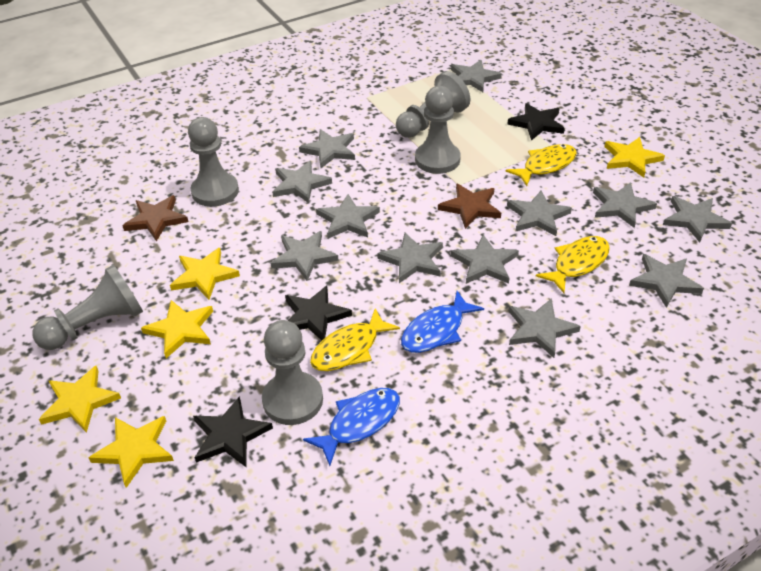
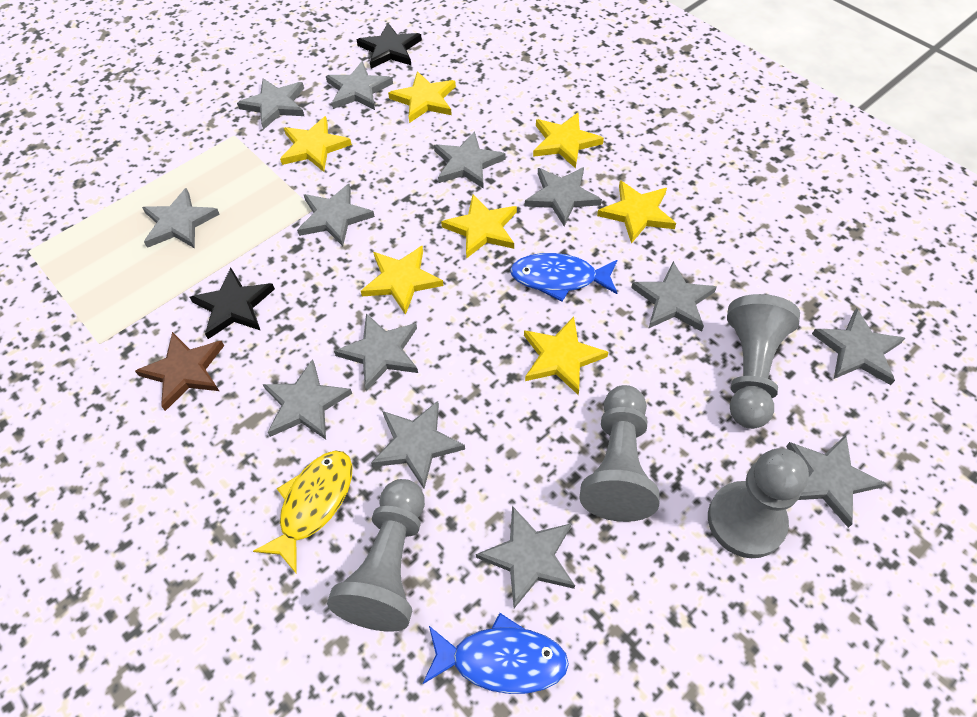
black star: 3 -> 2
brown star: 2 -> 1
grey pawn: 5 -> 4
grey star: 12 -> 13
yellow fish: 3 -> 1
yellow star: 5 -> 7

